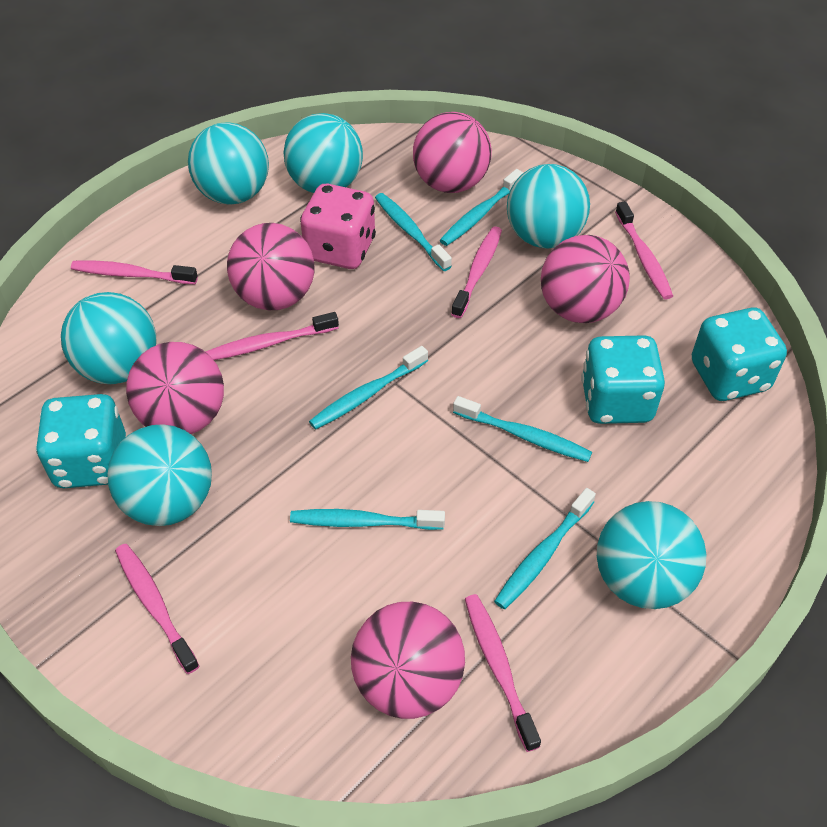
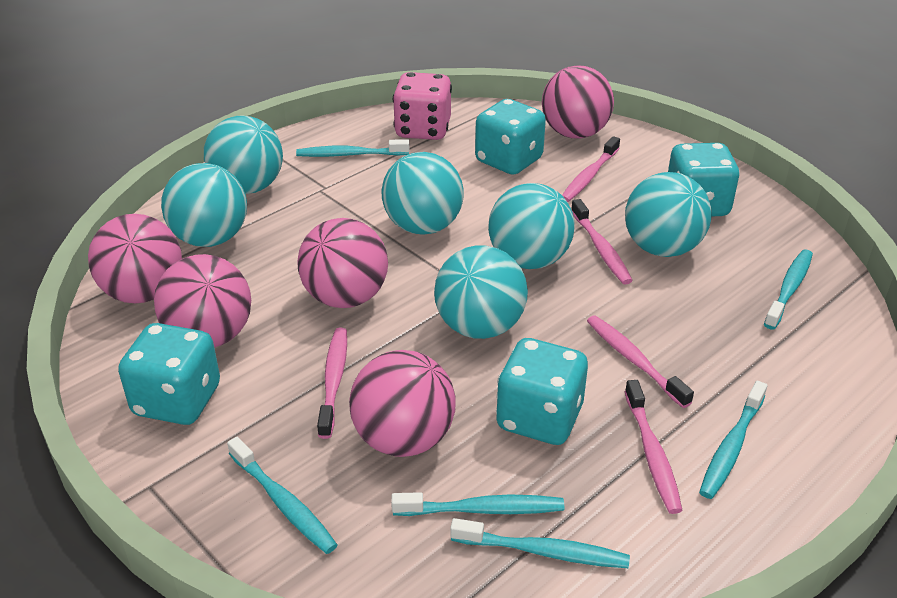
pink toothbrush: 6 -> 5
turquoise dice: 3 -> 4

